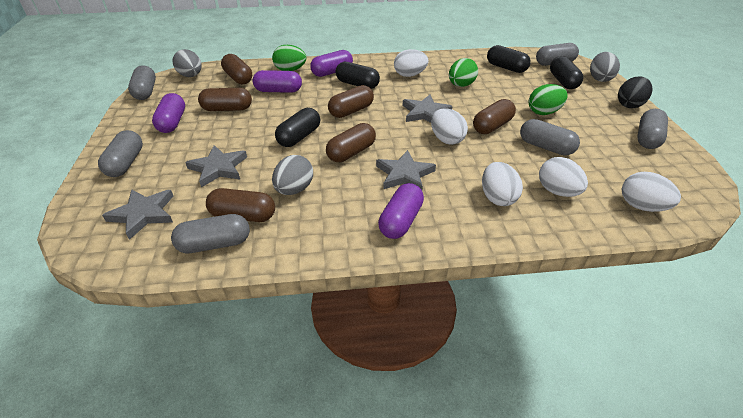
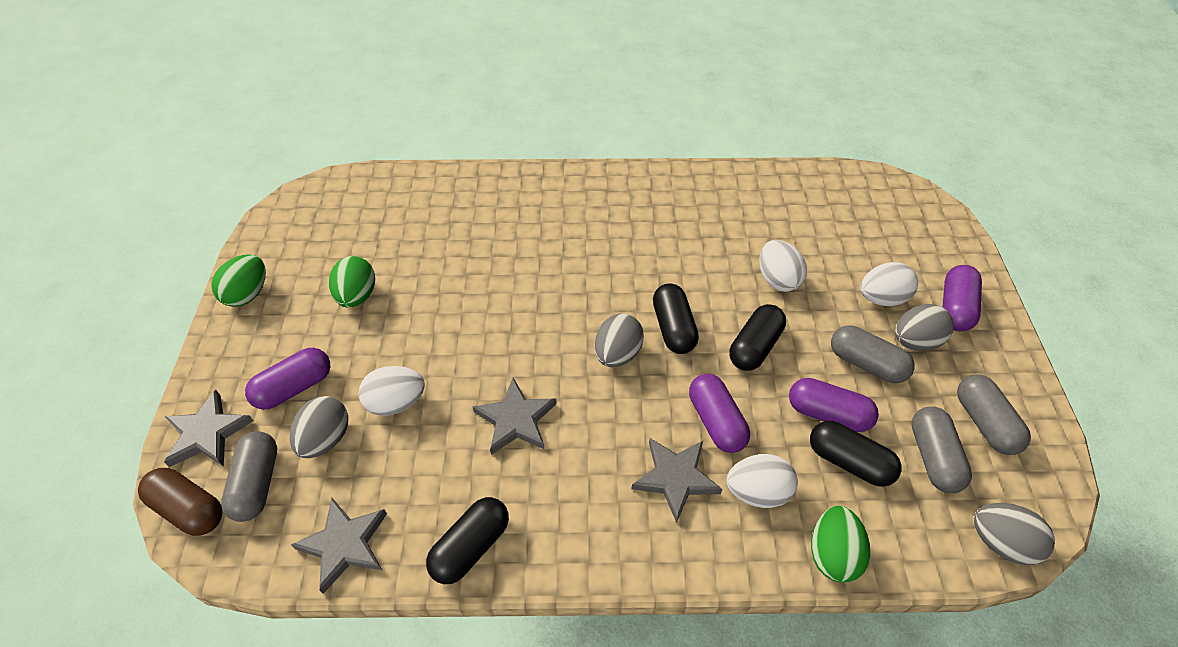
black egg: 1 -> 0
brown capsule: 6 -> 1
grey capsule: 6 -> 4
grey egg: 3 -> 4
white egg: 5 -> 4

